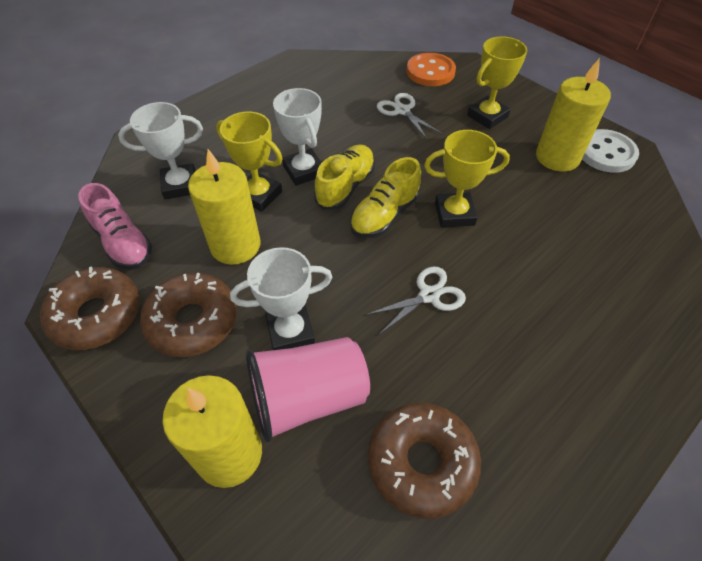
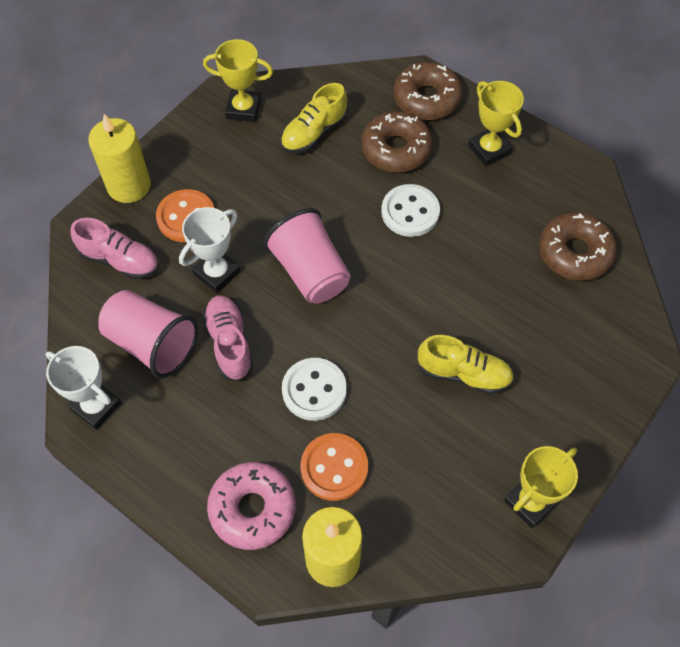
orange button: 1 -> 2
pink cup: 1 -> 2
pink donut: 0 -> 1
pink shoe: 1 -> 2
white button: 1 -> 2
white scissors: 2 -> 0
white trophy: 3 -> 2
yellow candle: 3 -> 2

